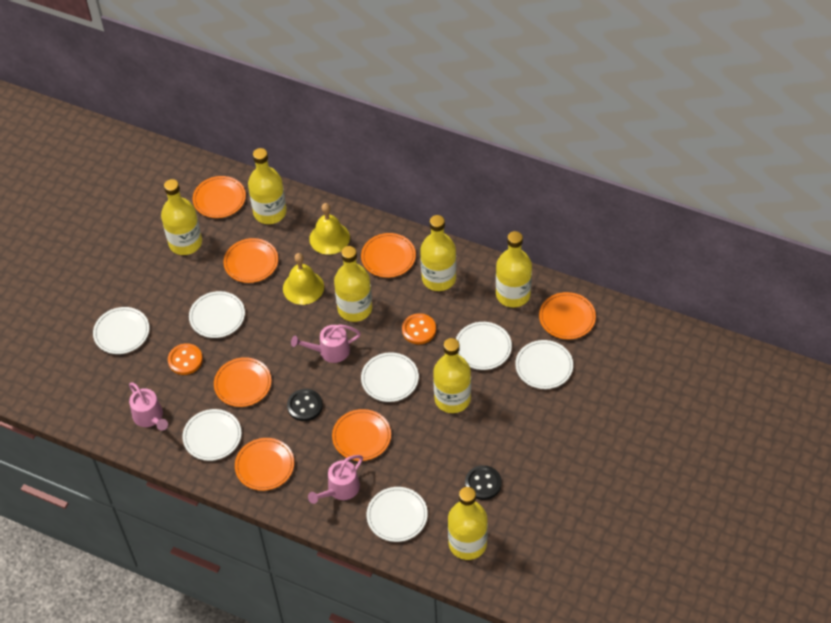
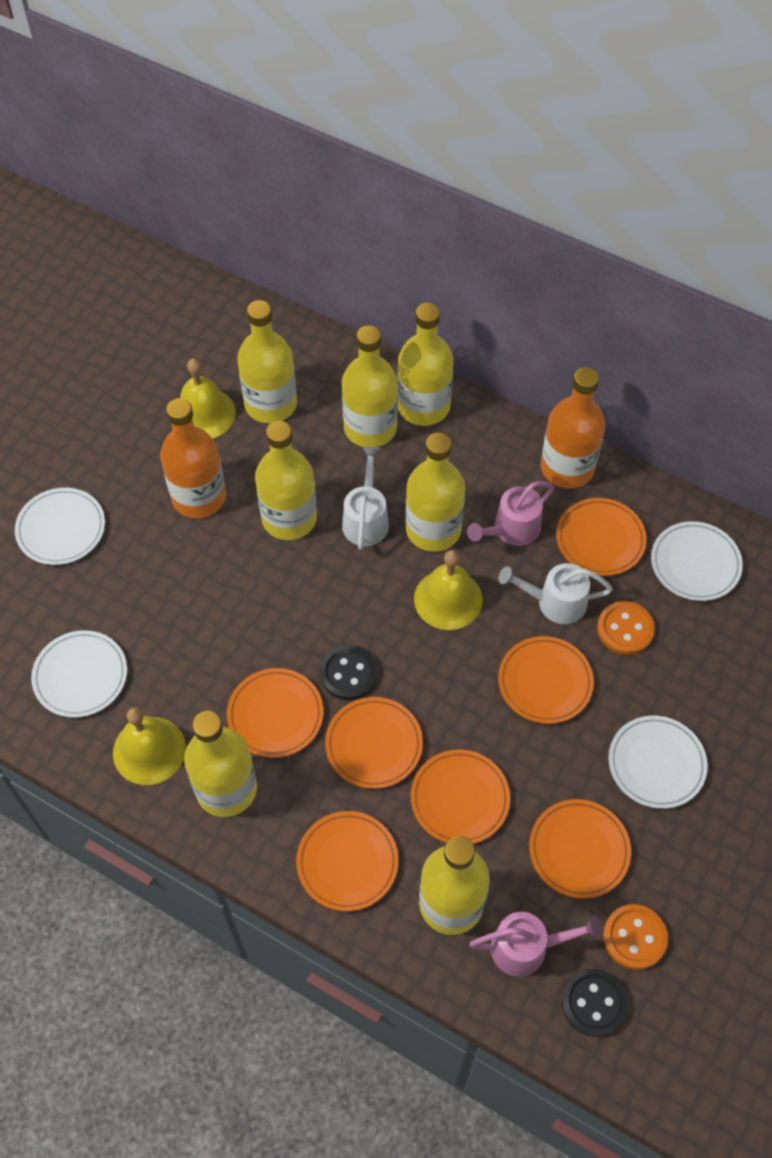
orange bottle: 0 -> 2
pink watering can: 3 -> 2
white plate: 7 -> 4
white watering can: 0 -> 2
yellow bell: 2 -> 3

